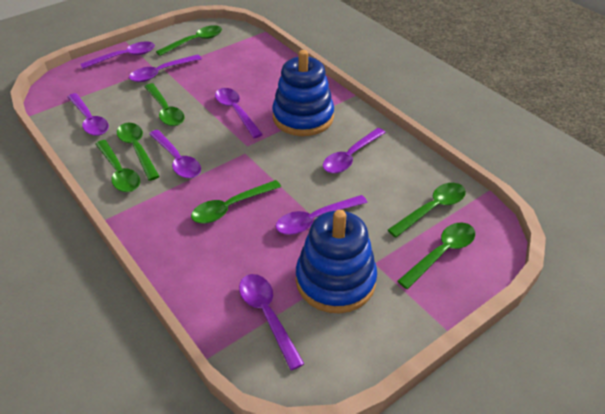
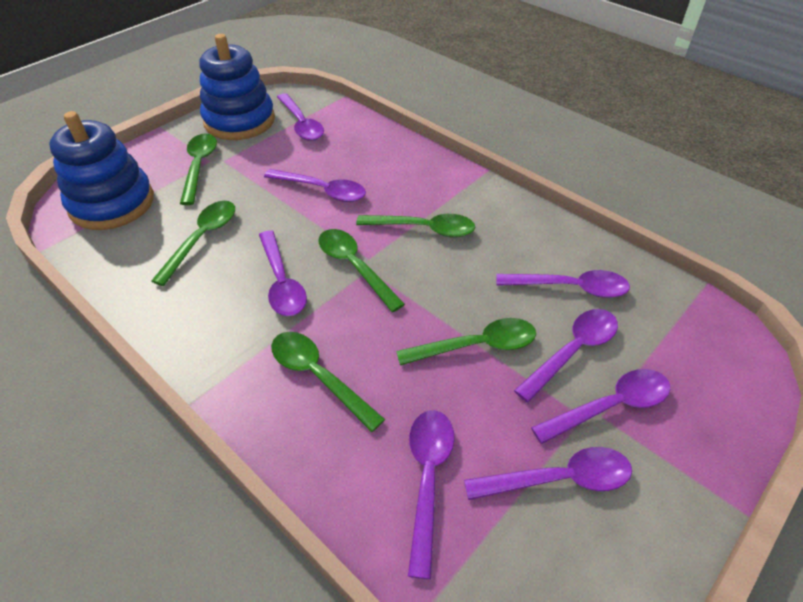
green spoon: 7 -> 6

